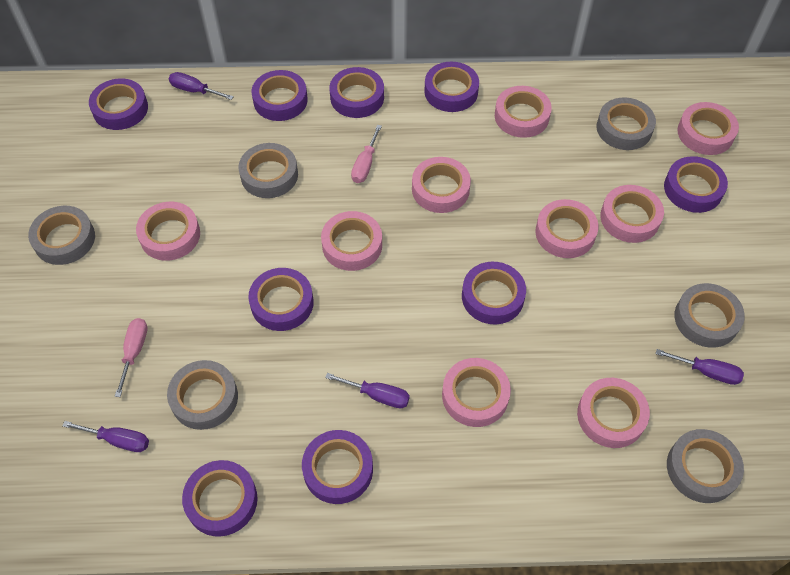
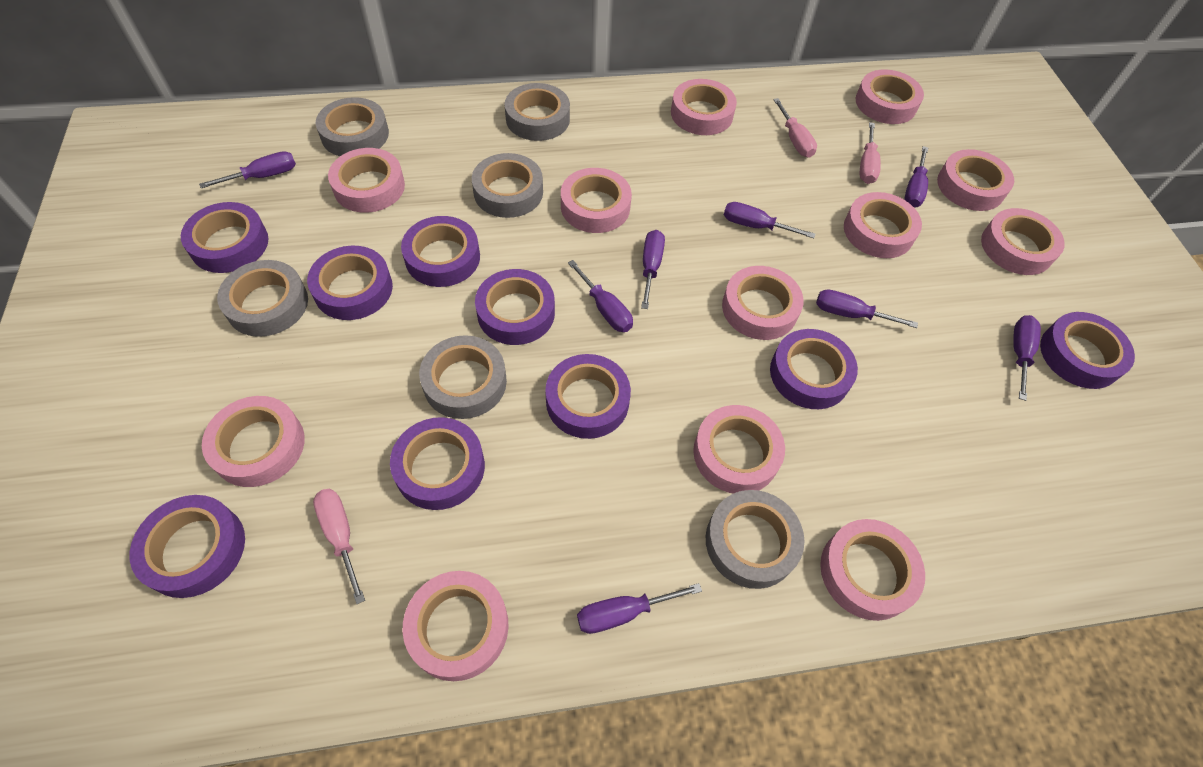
pink screwdriver: 2 -> 3
pink tape: 9 -> 12
purple screwdriver: 4 -> 8

